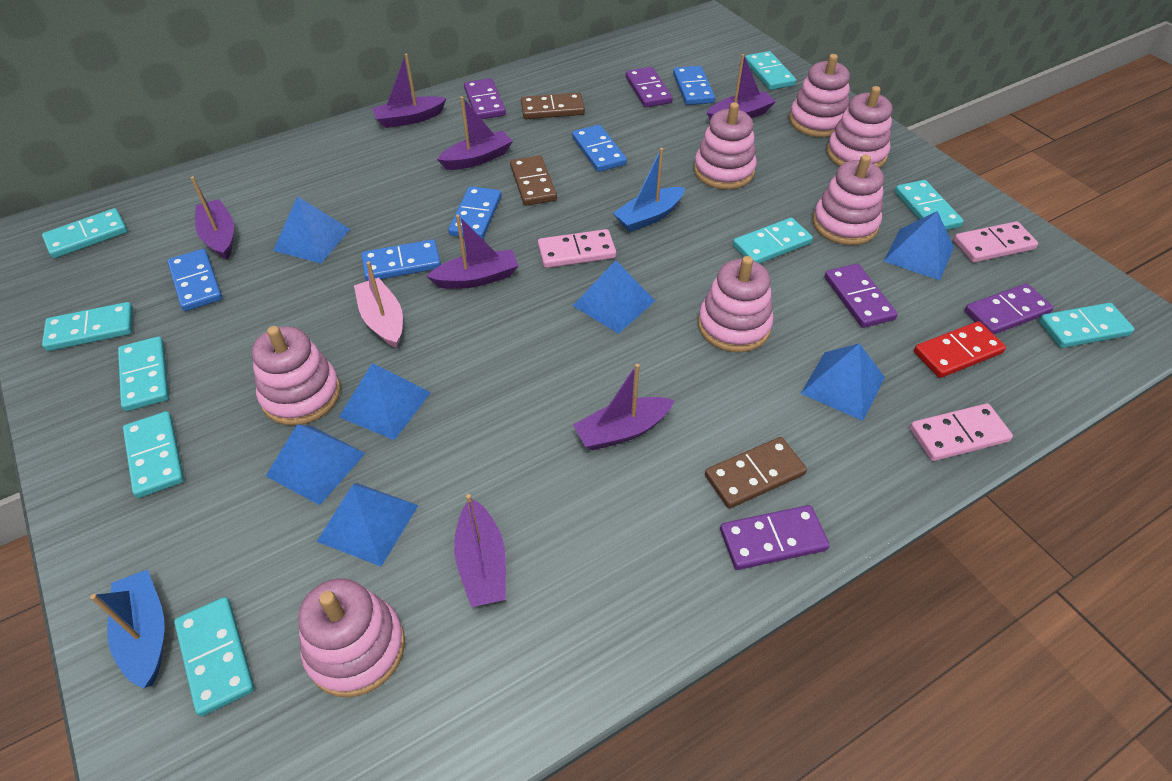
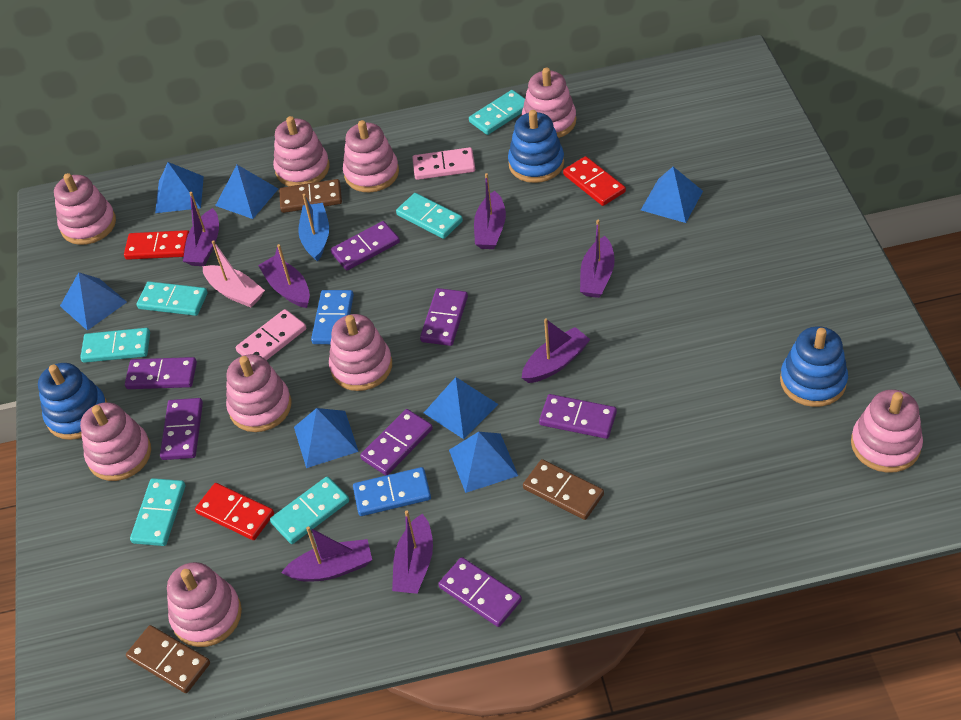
blue boat: 2 -> 1
blue domino: 5 -> 2
blue stacking toy: 0 -> 3
pink domino: 3 -> 2
pink stacking toy: 7 -> 9
purple domino: 5 -> 7
red domino: 1 -> 3
turquoise domino: 9 -> 6

